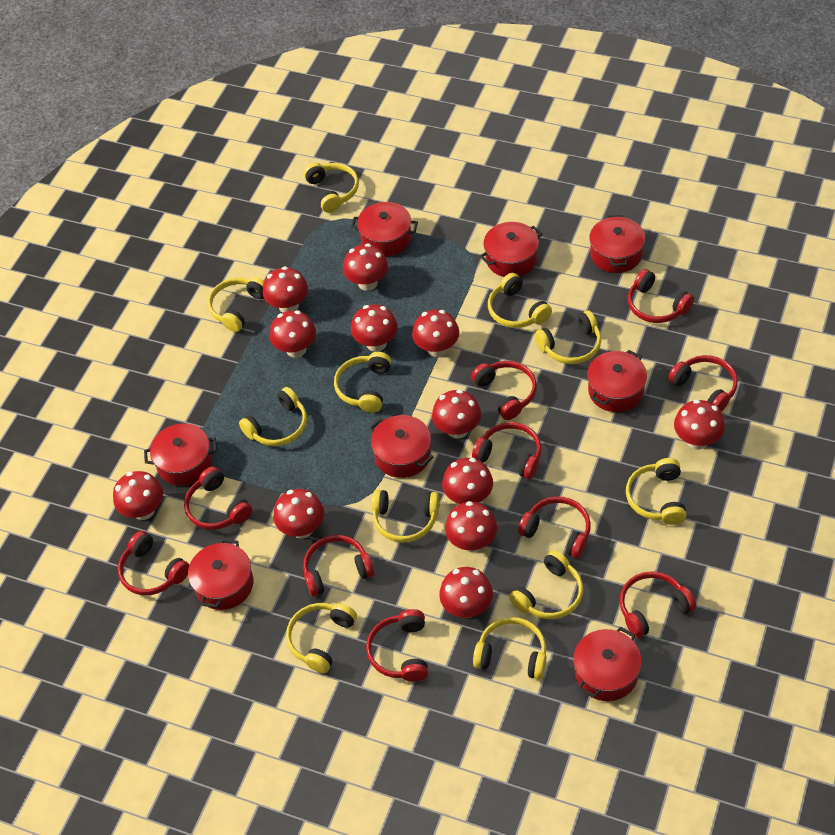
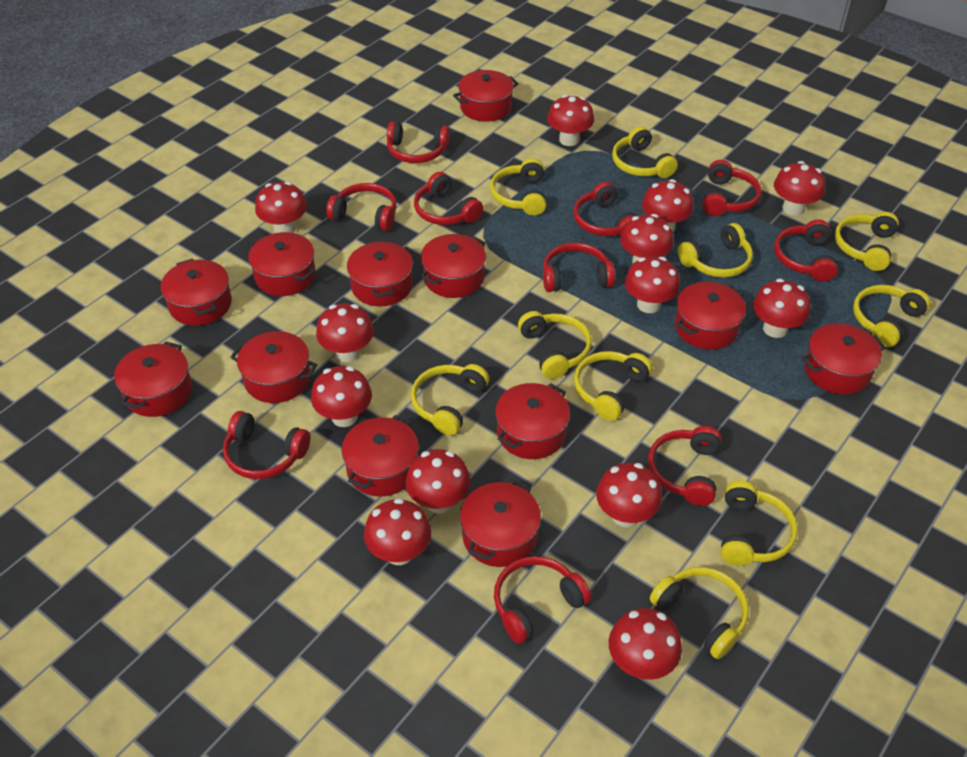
red mushroom: 12 -> 13
red pot: 8 -> 12
yellow headphones: 11 -> 10

